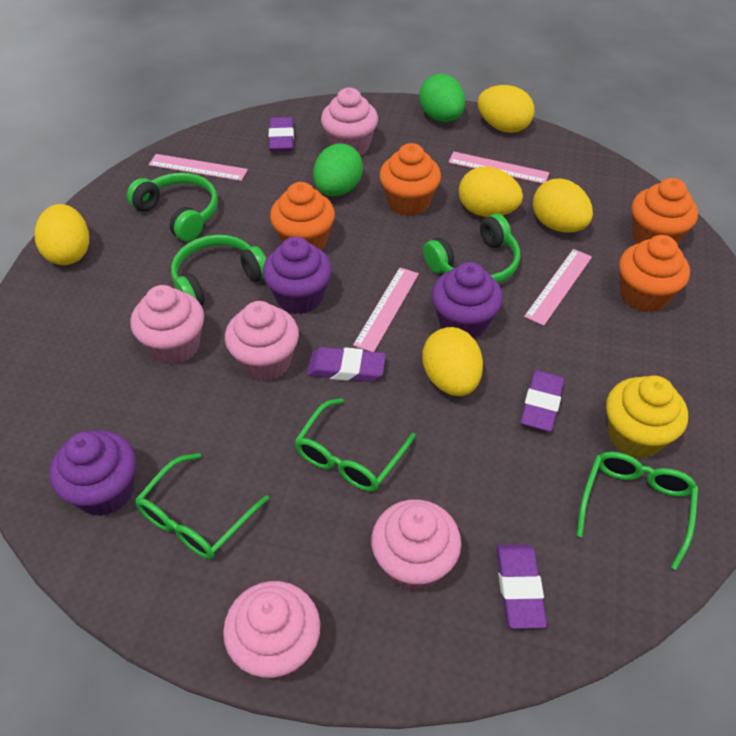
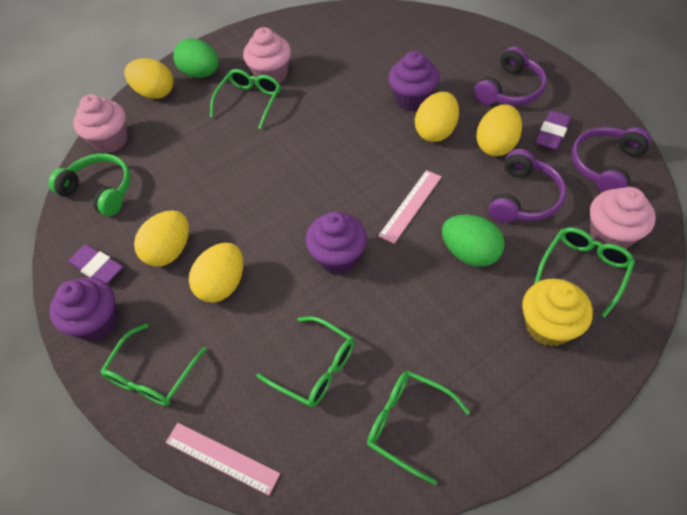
green glasses: 3 -> 5
green headphones: 3 -> 1
orange cupcake: 4 -> 0
pink cupcake: 5 -> 3
pink ruler: 4 -> 2
purple eraser: 4 -> 2
purple headphones: 0 -> 3

